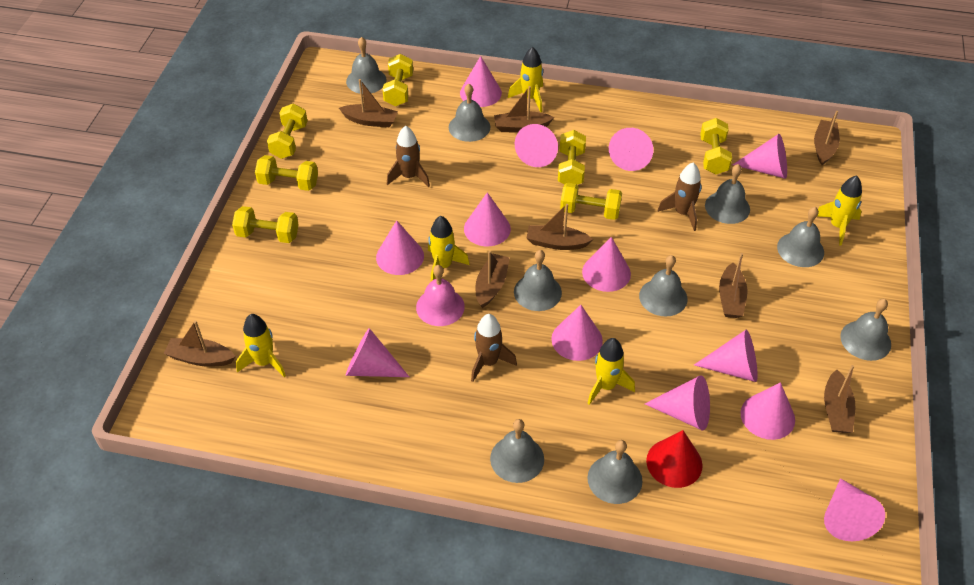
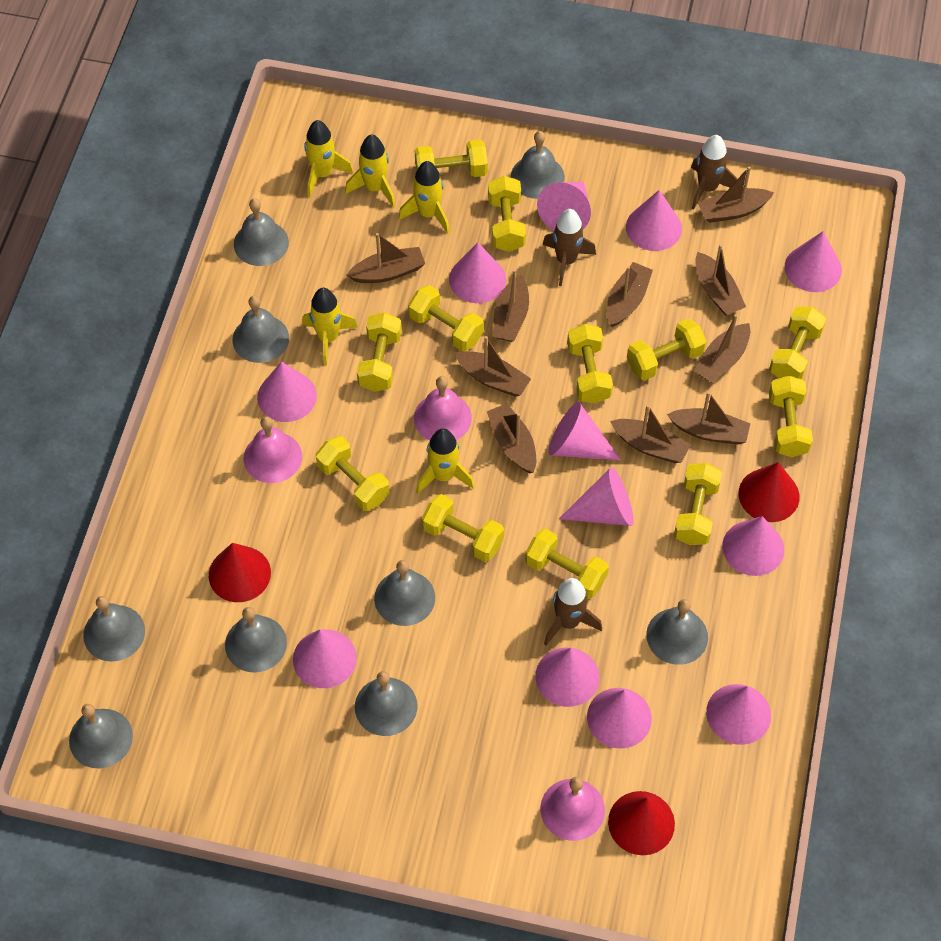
brown boat: 8 -> 10
pink bell: 1 -> 3
pink cone: 13 -> 12
red cone: 1 -> 3
yellow dumbbell: 7 -> 12

